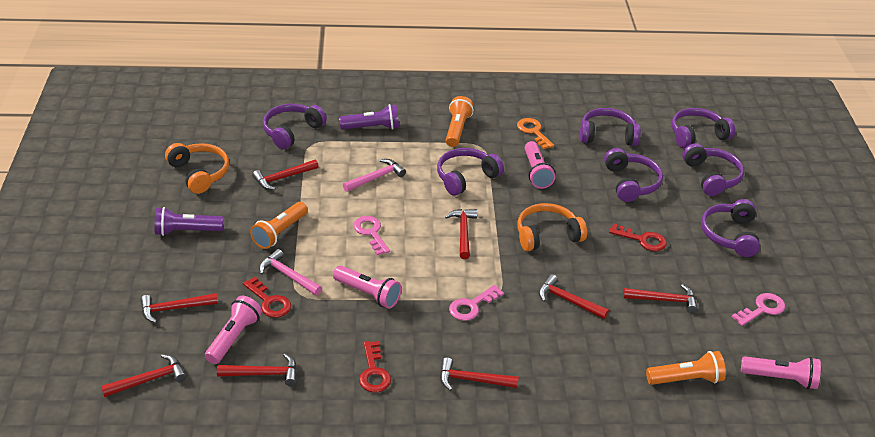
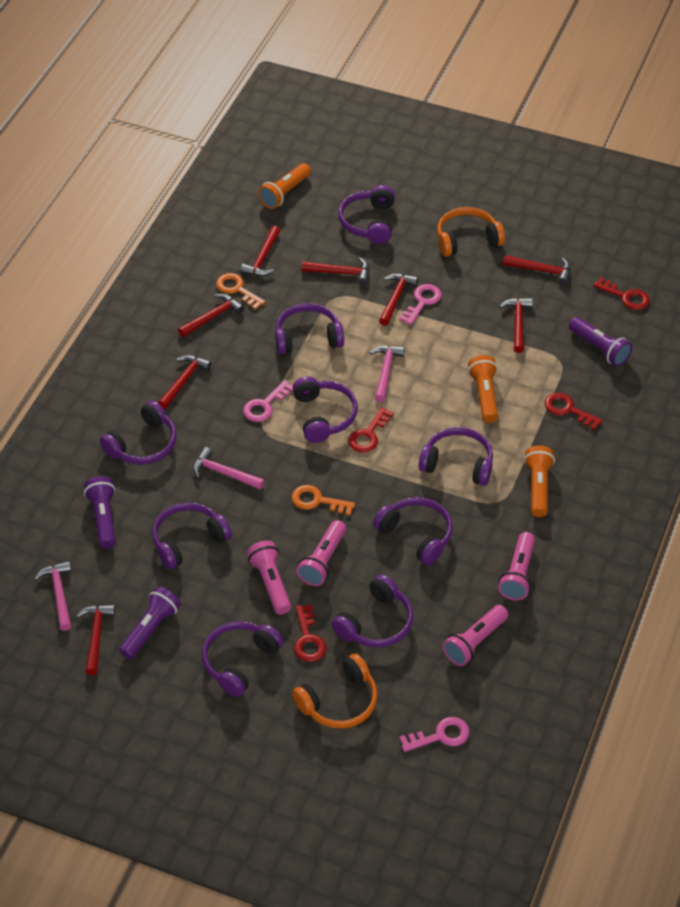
orange key: 1 -> 2
pink hammer: 2 -> 3
purple flashlight: 2 -> 3
purple headphones: 7 -> 9
red key: 3 -> 4

